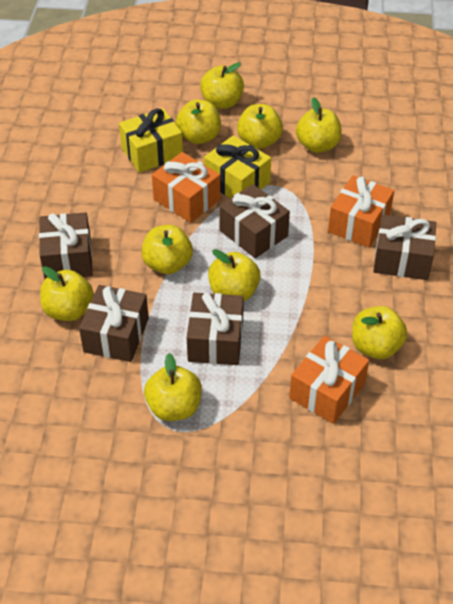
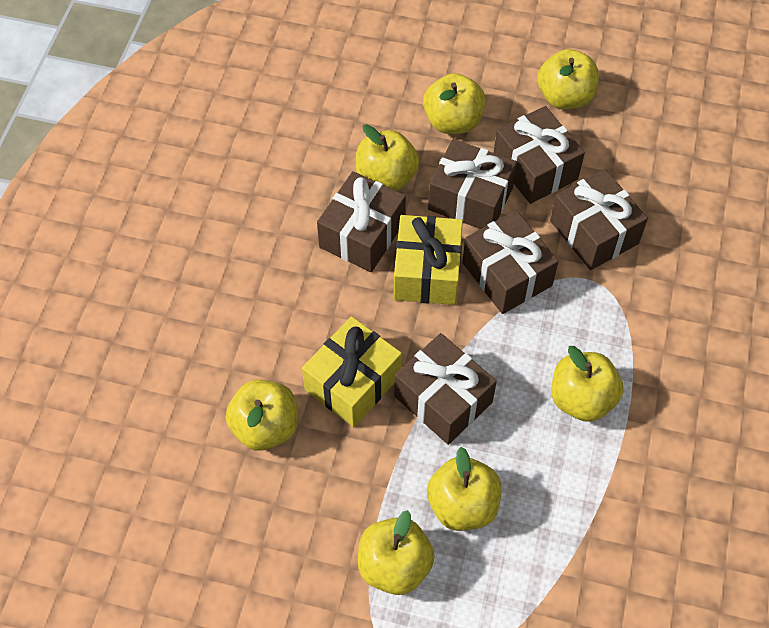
brown gift: 5 -> 6
orange gift: 3 -> 0
yellow apple: 9 -> 7

